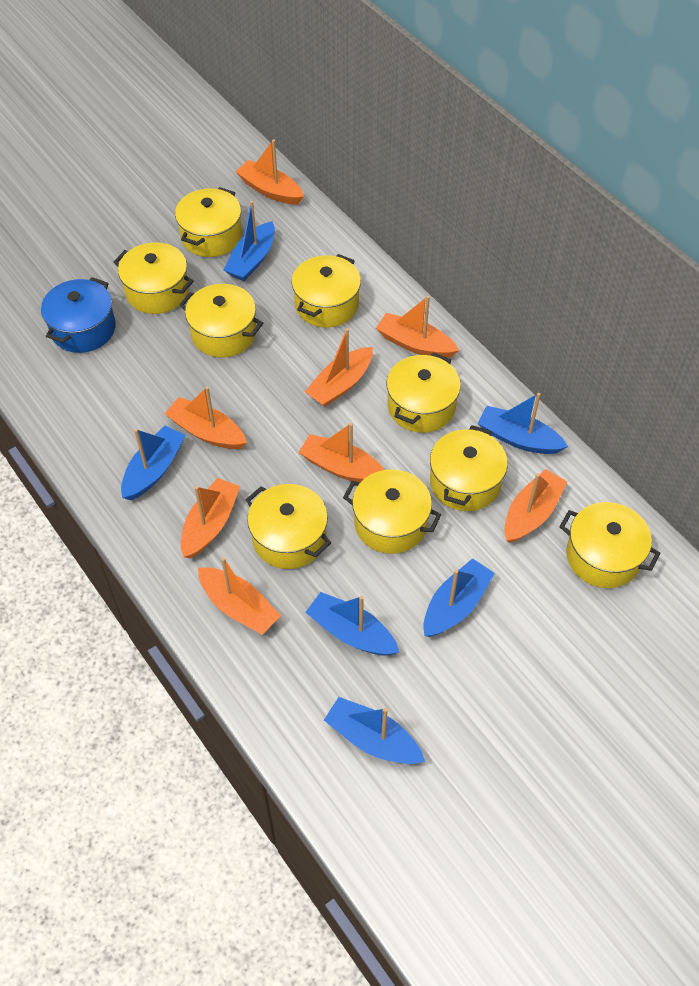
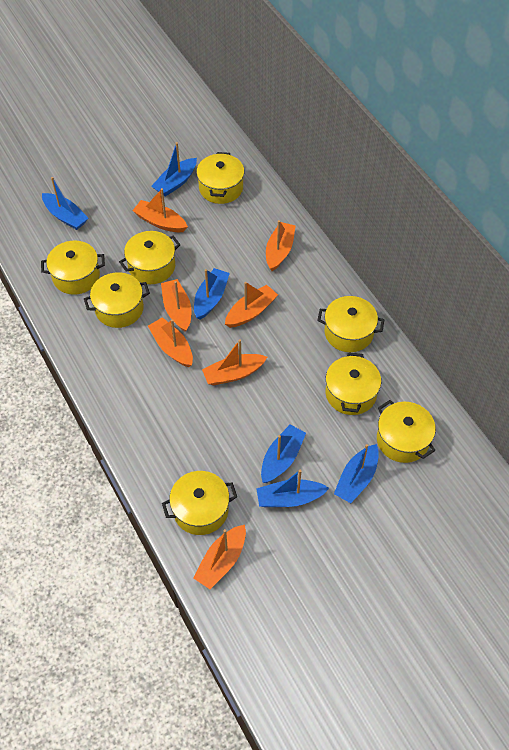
blue pot: 1 -> 0
orange boat: 8 -> 7
yellow pot: 9 -> 8

